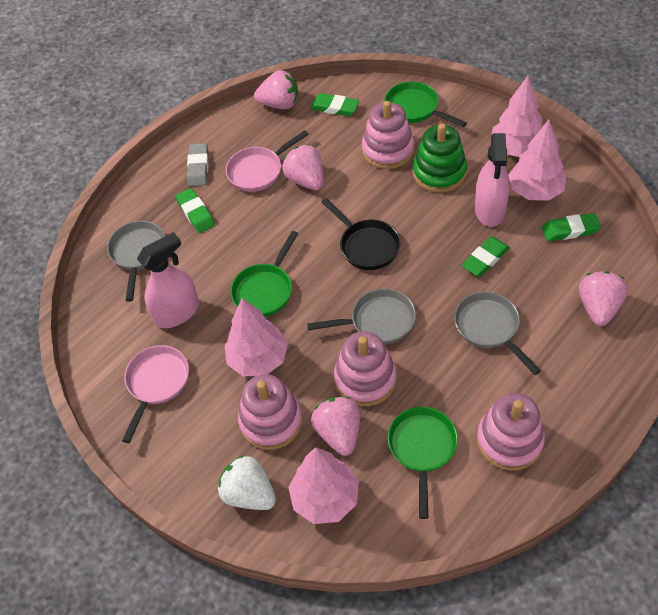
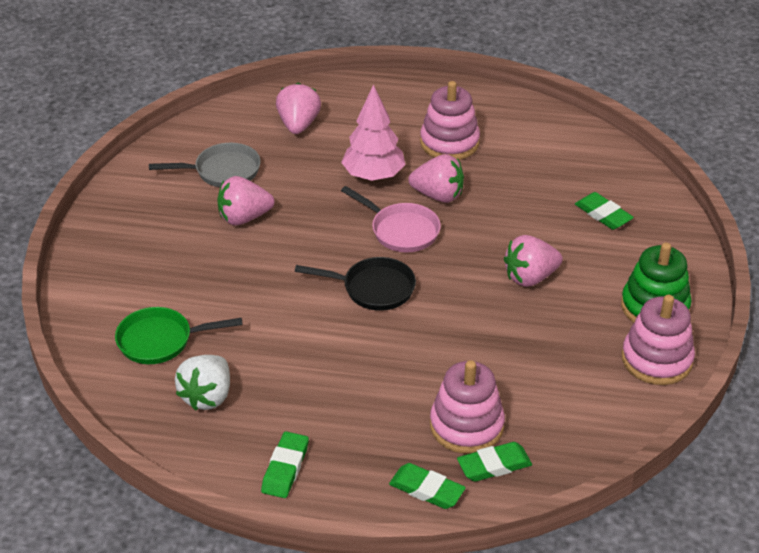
green pan: 3 -> 1
grey eraser: 1 -> 0
grey pan: 3 -> 1
pink pan: 2 -> 1
pink spray bottle: 2 -> 0
pink stacking toy: 4 -> 3
pink tree: 4 -> 1

